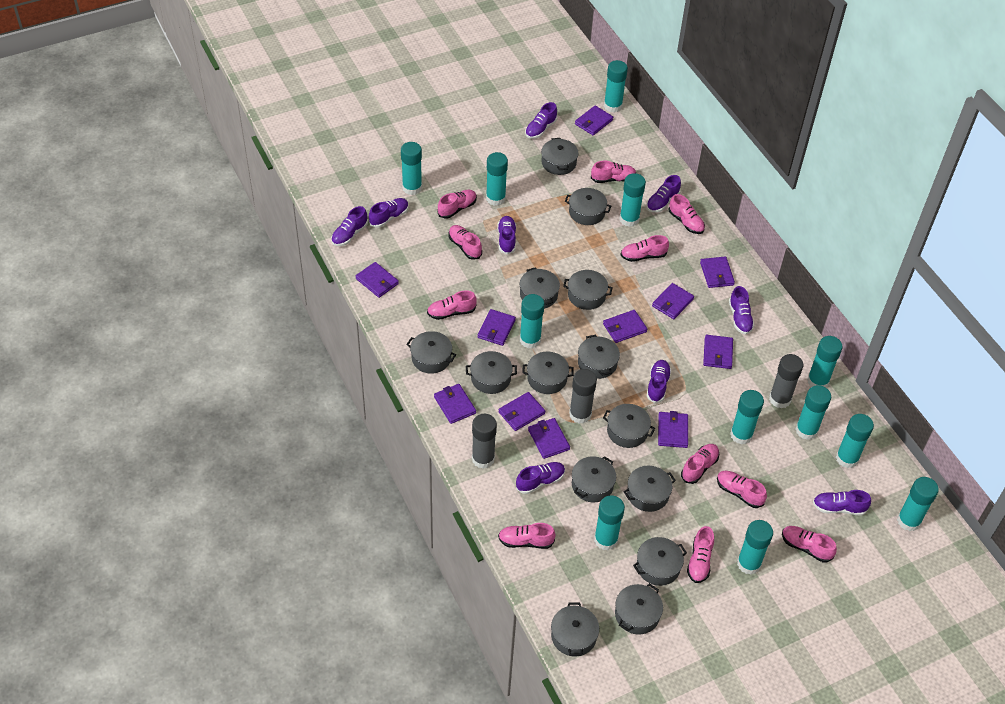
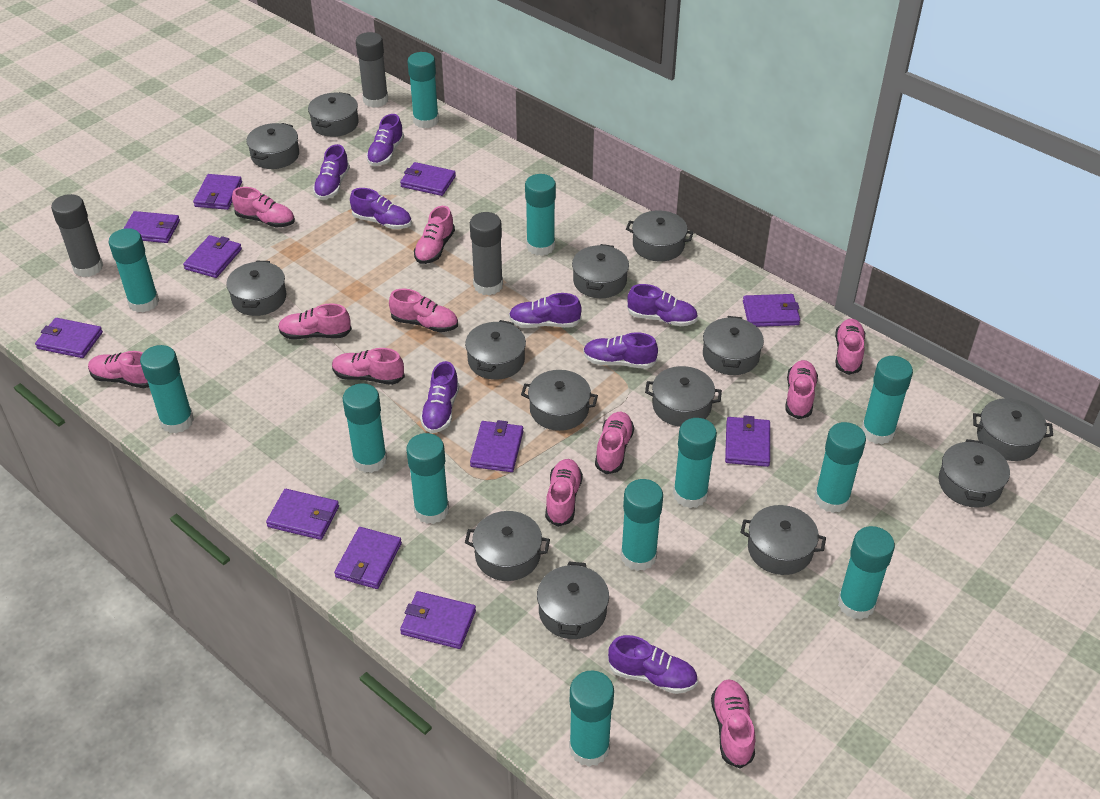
purple shoe: 9 -> 8

